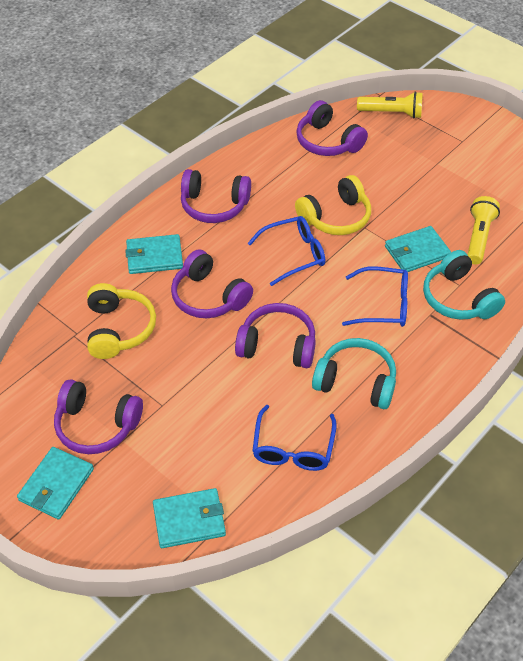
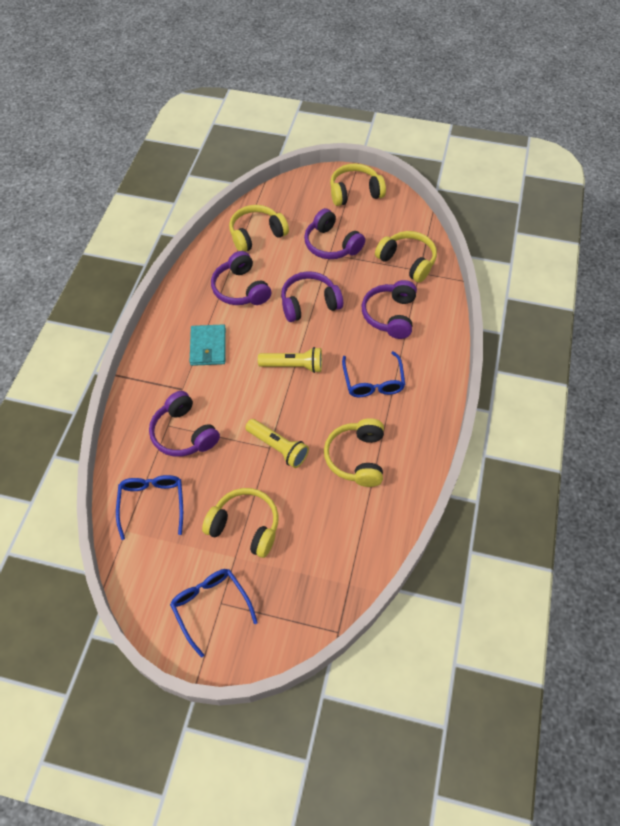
turquoise headphones: 2 -> 0
turquoise wallet: 4 -> 1
yellow headphones: 2 -> 5

